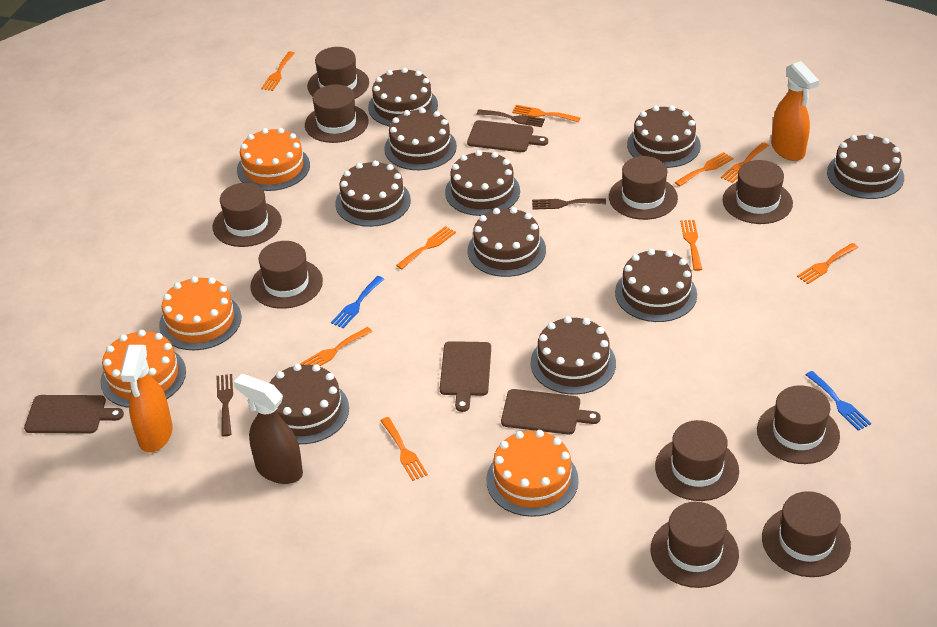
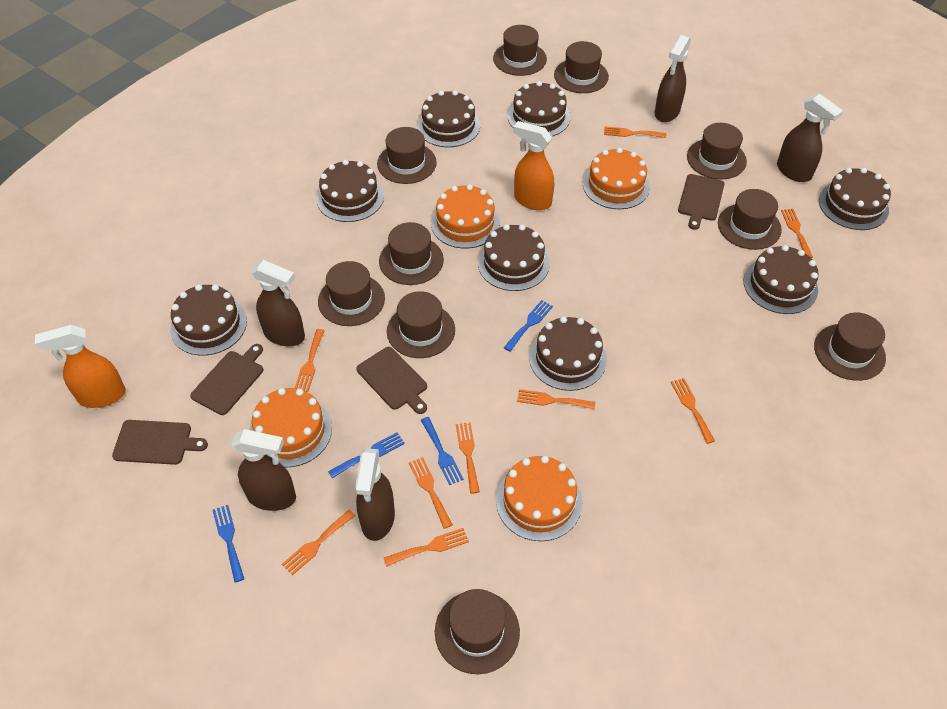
blue fork: 2 -> 4
brown cake: 10 -> 8
brown fork: 3 -> 0
brown spray bottle: 1 -> 5

